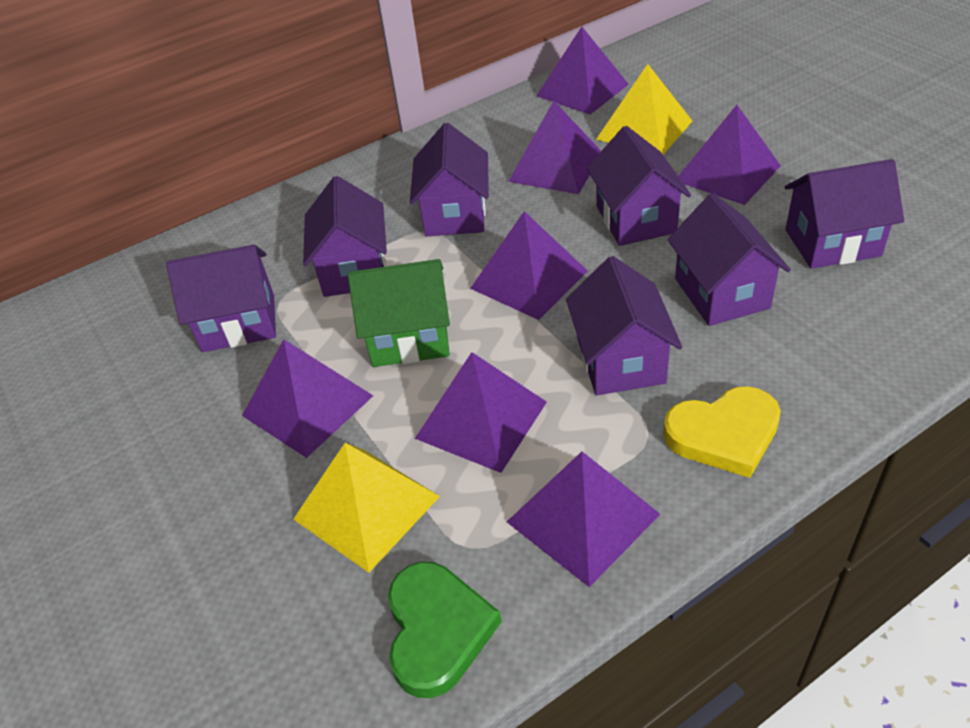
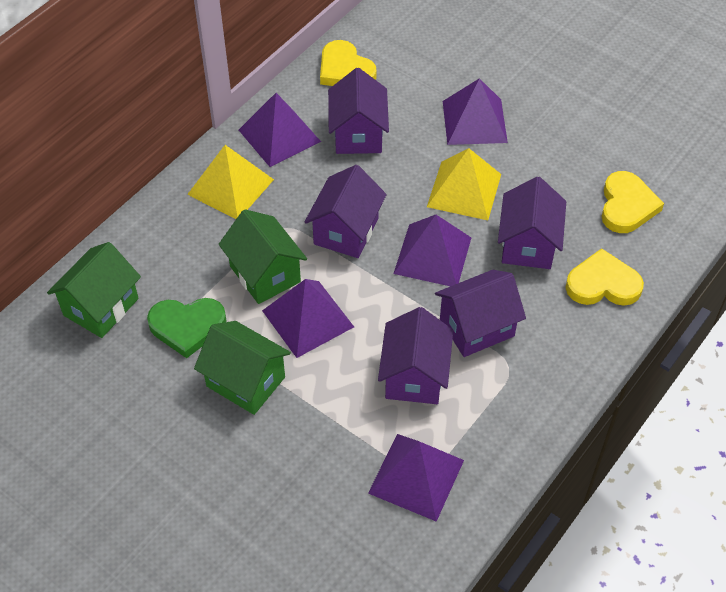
green house: 1 -> 3
purple house: 7 -> 5
purple pyramid: 7 -> 5
yellow heart: 1 -> 3

